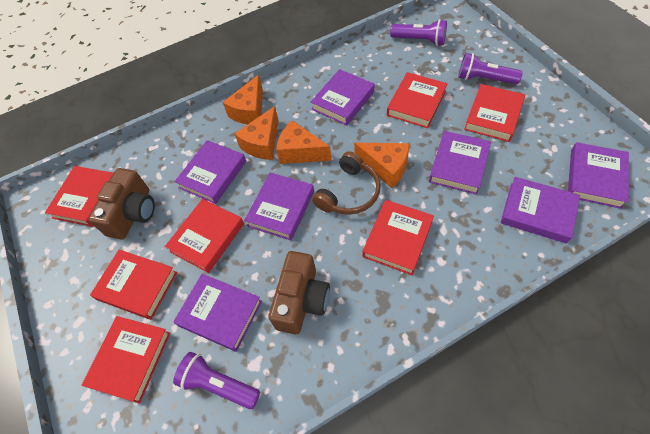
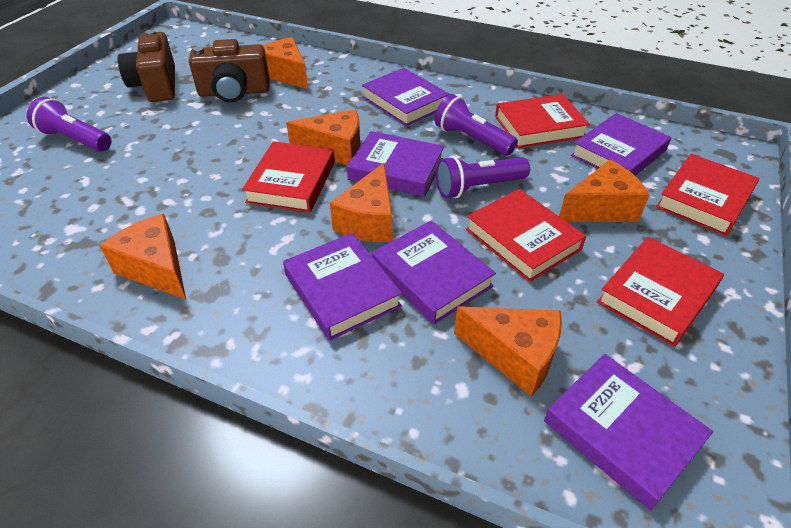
brown headphones: 1 -> 0
orange cheese: 4 -> 6
purple book: 7 -> 6
red book: 7 -> 5

